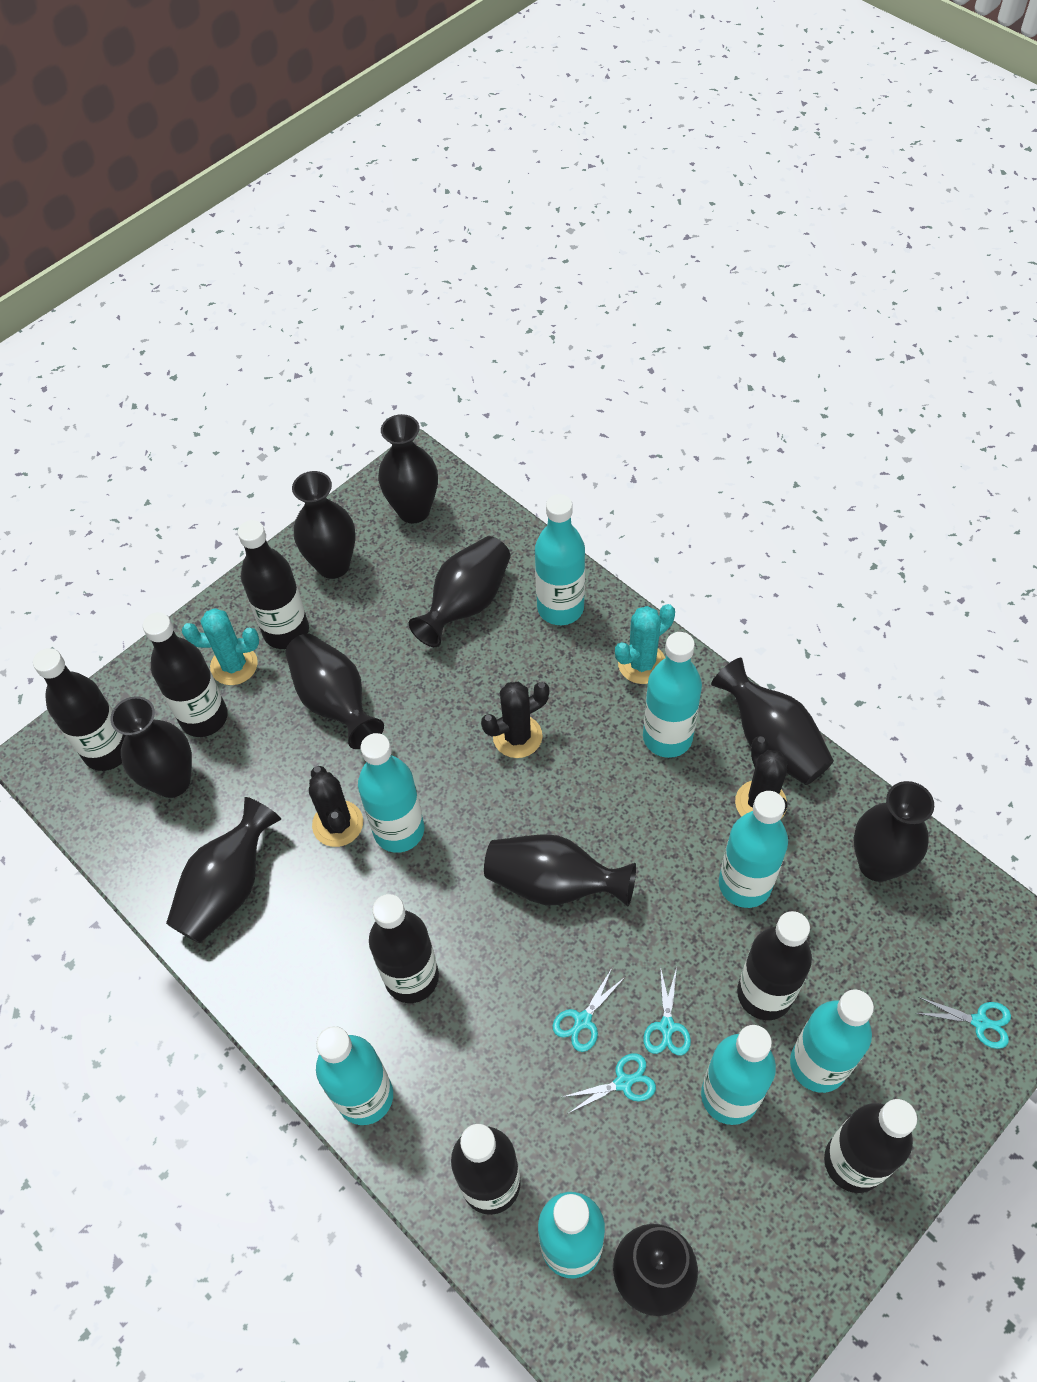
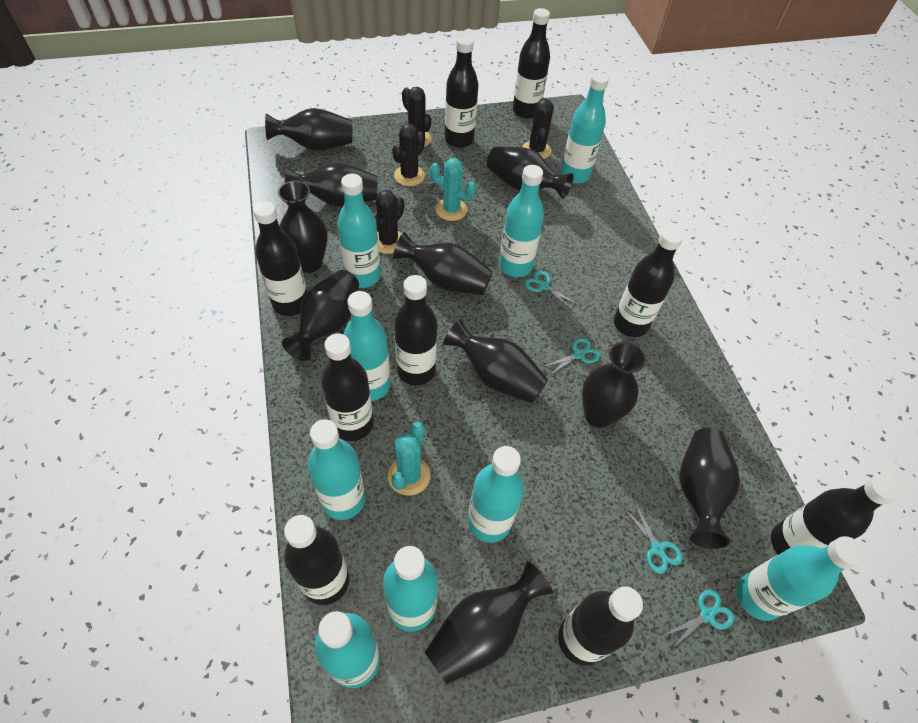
black bottle: 7 -> 9
black cactus: 3 -> 4
turquoise bottle: 8 -> 9

